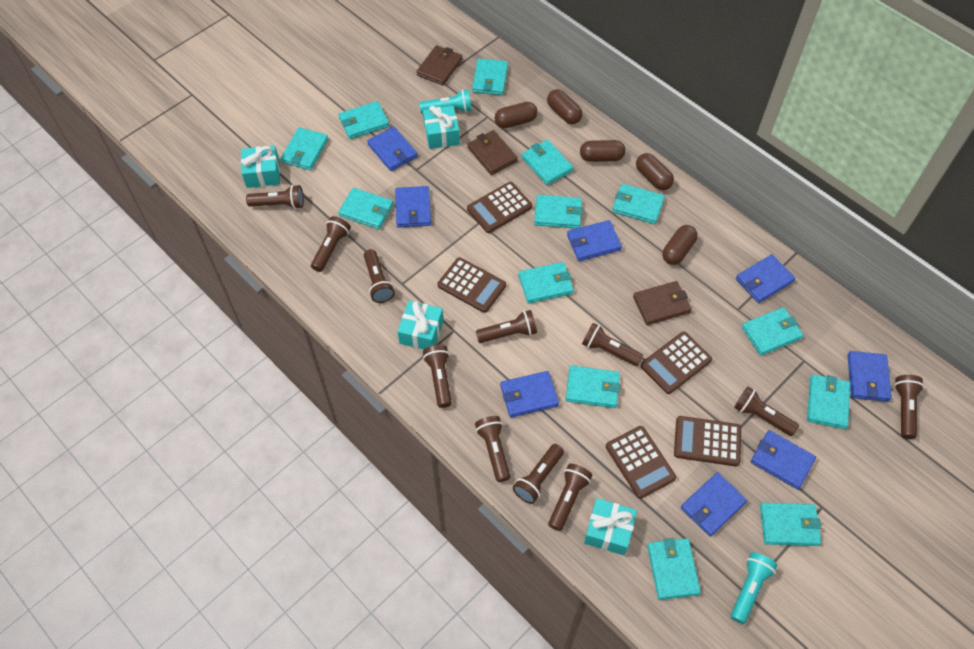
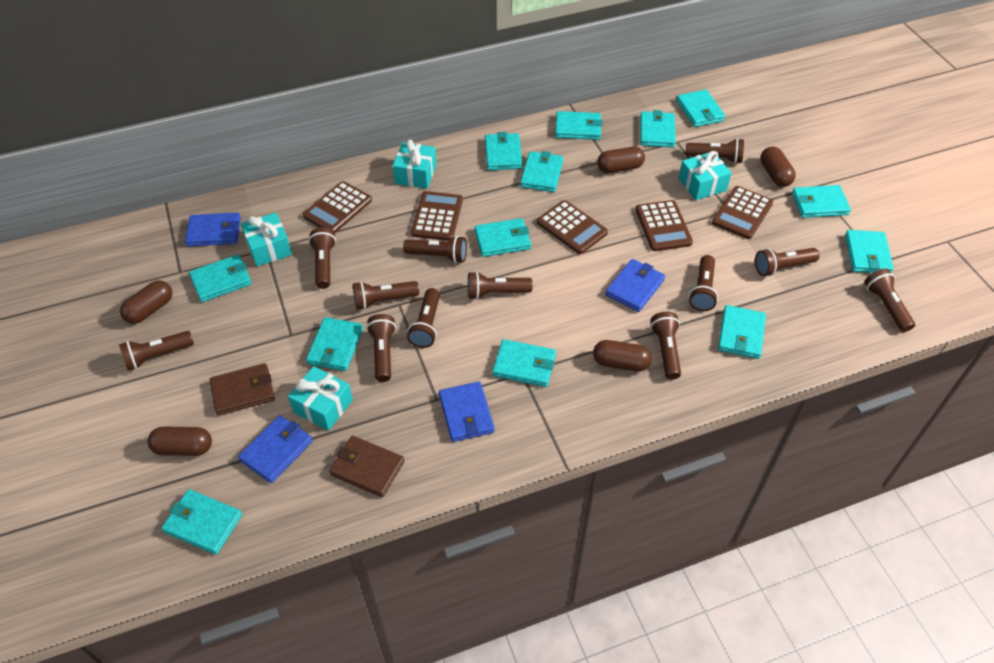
blue wallet: 8 -> 4
brown flashlight: 11 -> 12
brown wallet: 3 -> 2
turquoise flashlight: 2 -> 0

